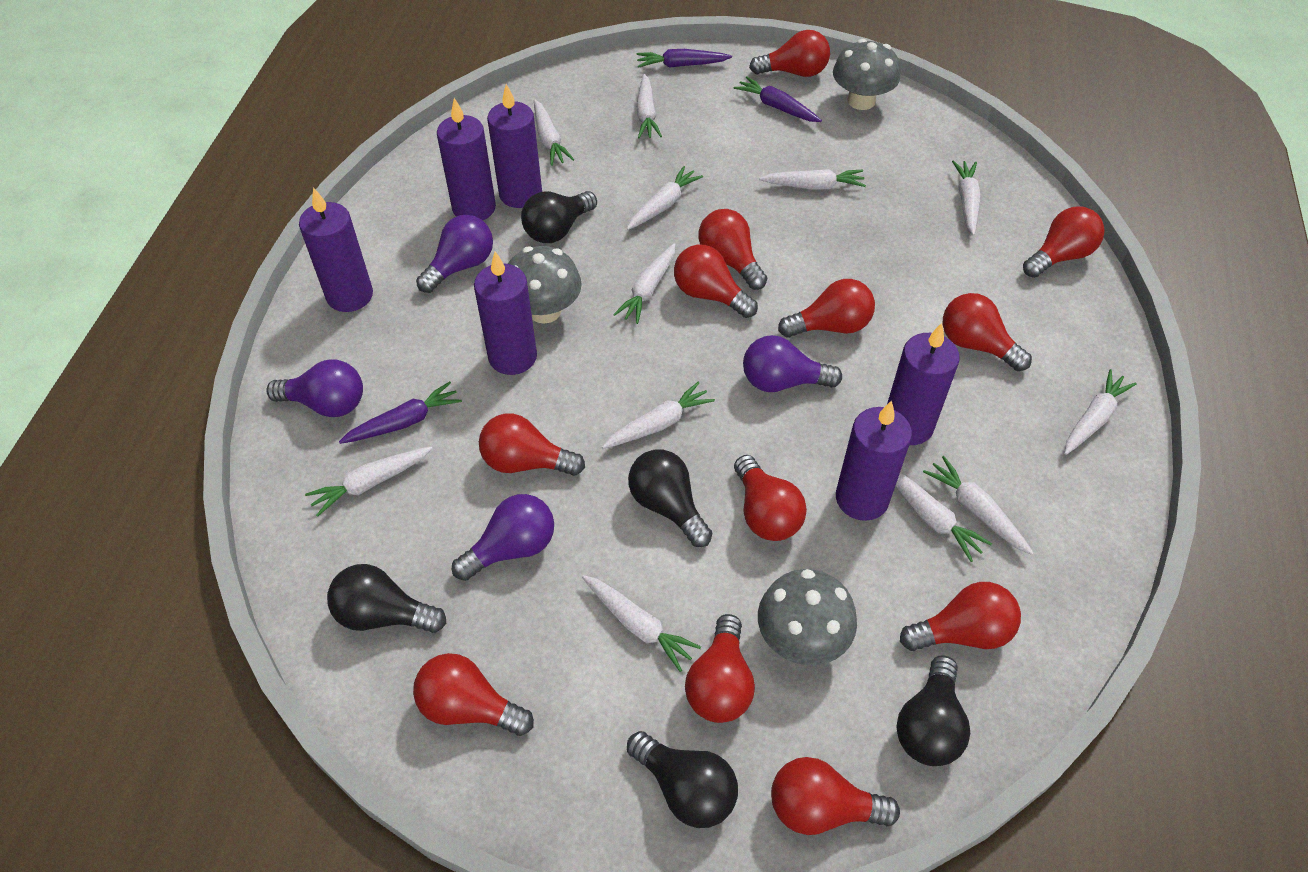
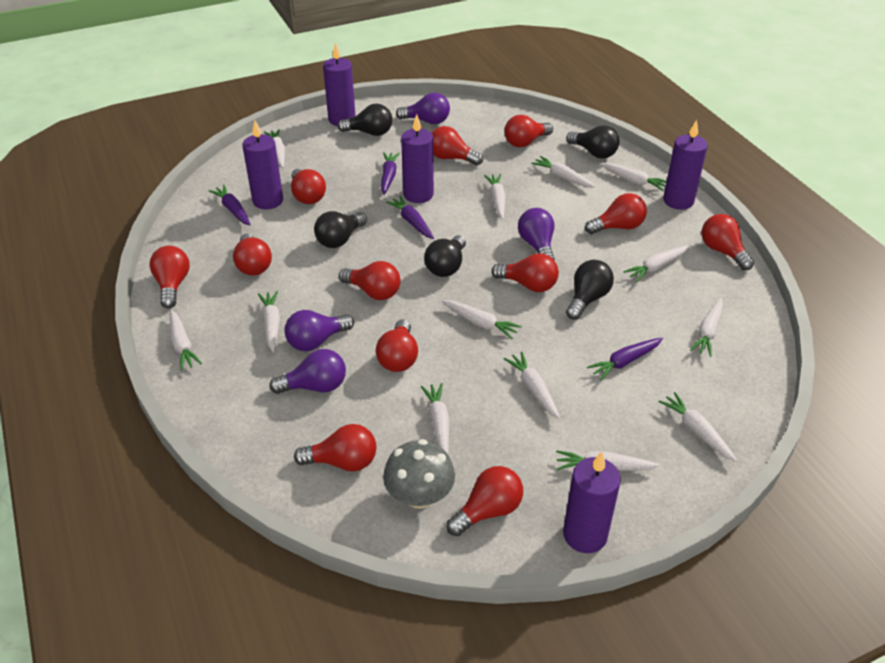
grey mushroom: 3 -> 1
purple candle: 6 -> 5
purple carrot: 3 -> 4
white carrot: 12 -> 13

